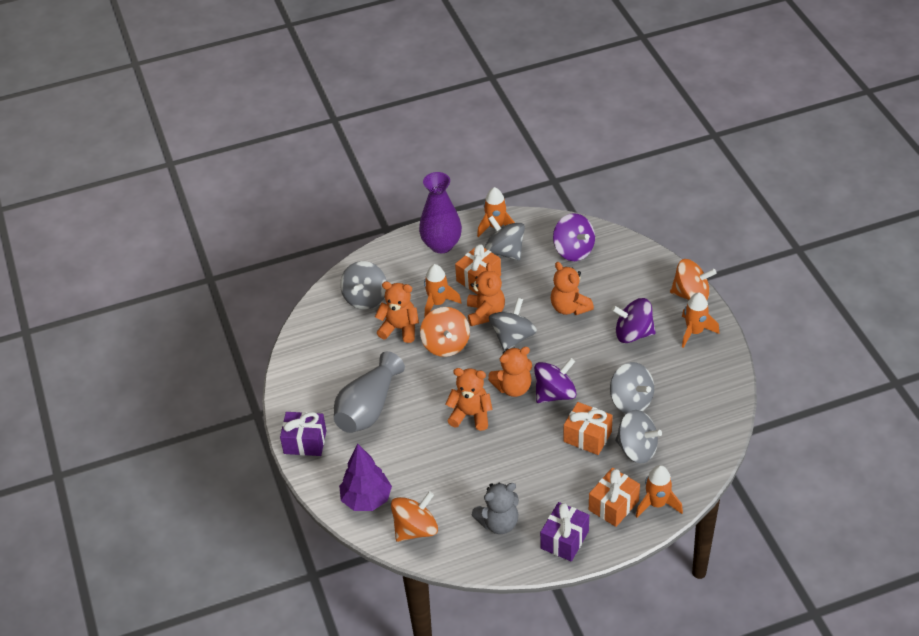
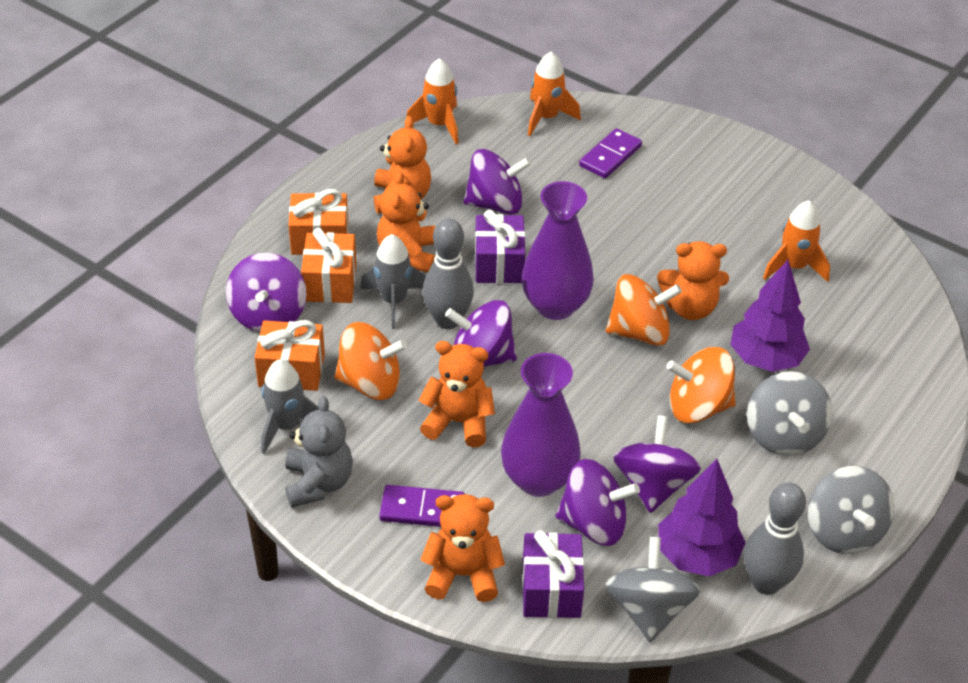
grey bowling pin: 0 -> 2
grey rocket: 0 -> 2
grey spinning top: 5 -> 3
grey vase: 1 -> 0
orange rocket: 4 -> 3
purple domino: 0 -> 2
purple spinning top: 3 -> 5
purple tree: 1 -> 2
purple vase: 1 -> 2

